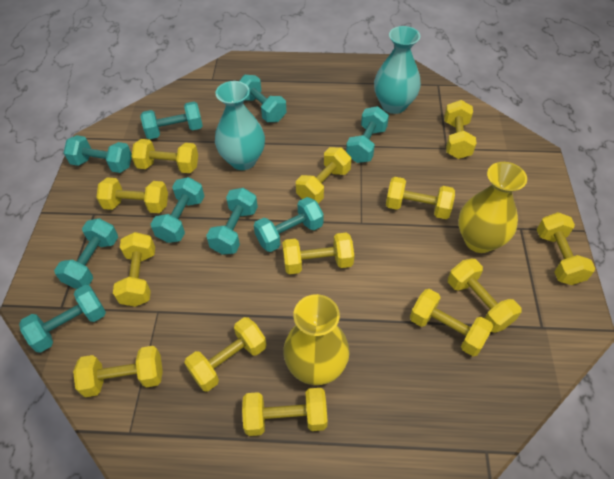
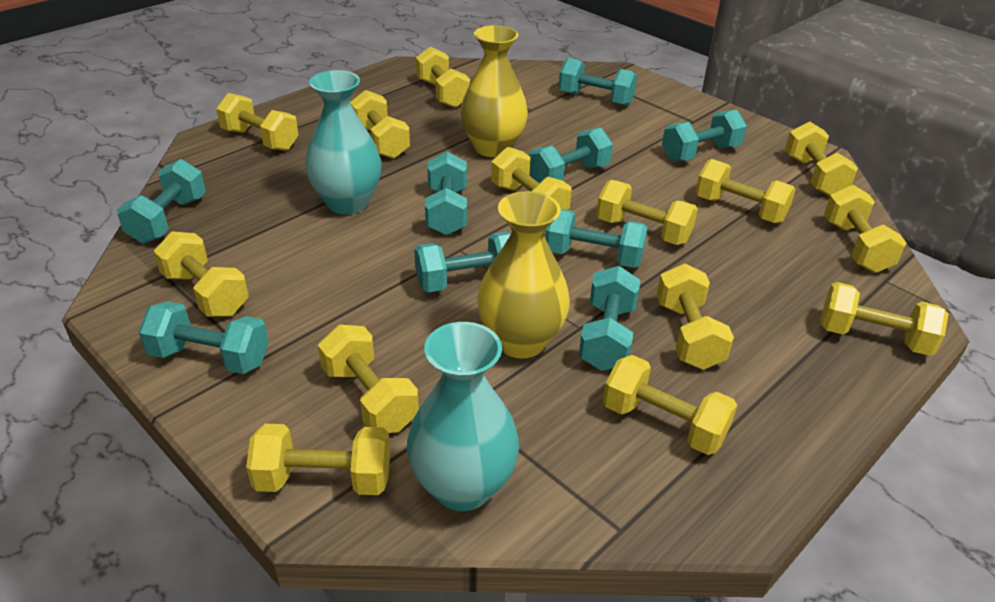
yellow dumbbell: 13 -> 14

